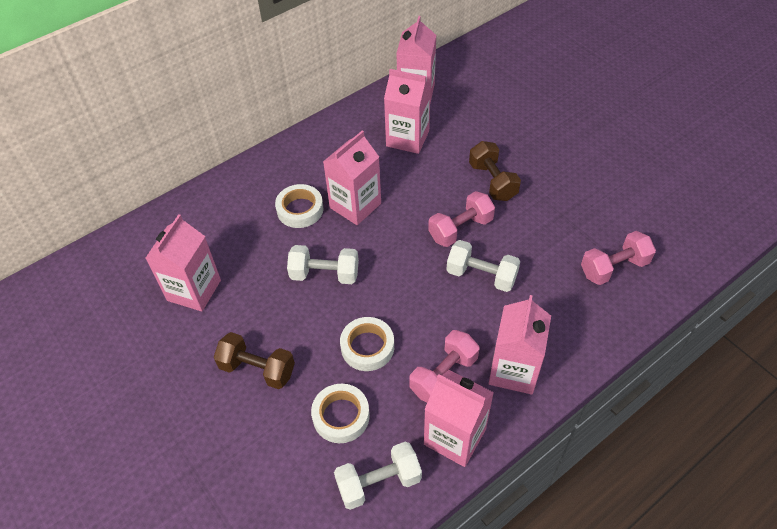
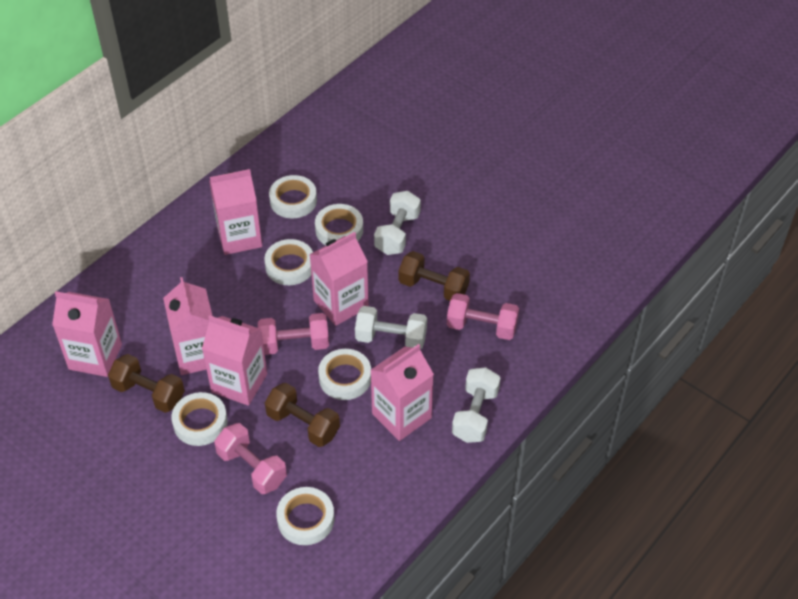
brown dumbbell: 2 -> 3
white tape: 3 -> 6

